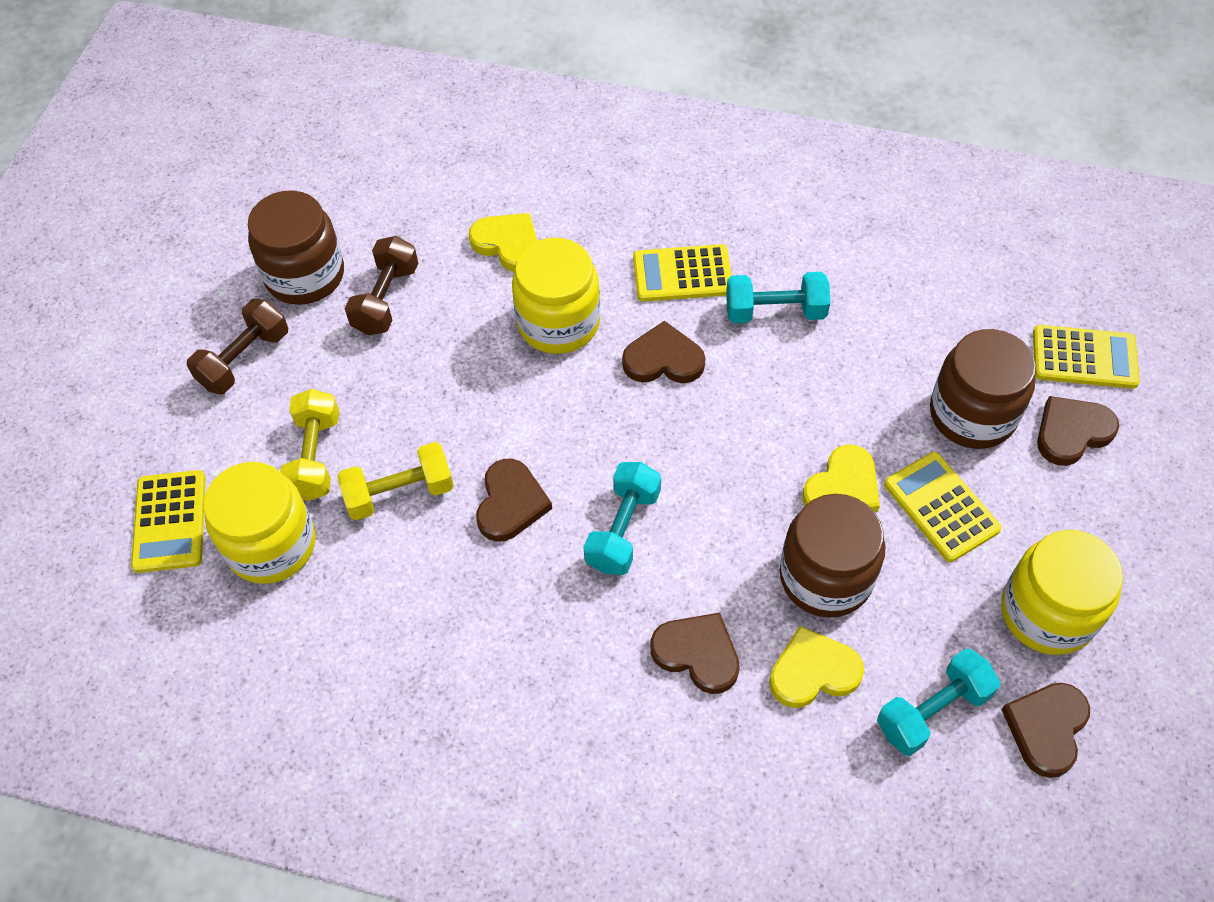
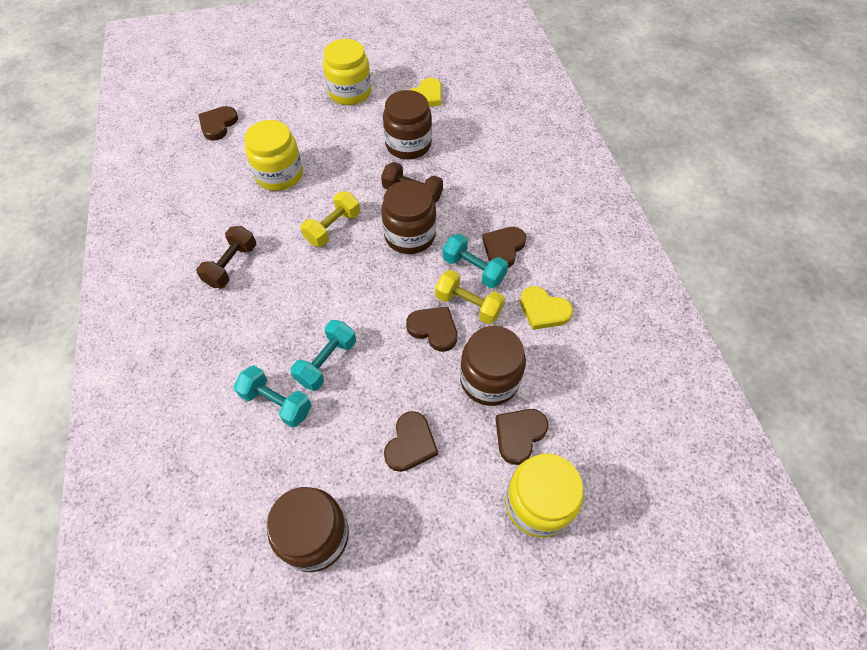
brown jar: 3 -> 4
yellow calculator: 4 -> 0
yellow heart: 3 -> 2

